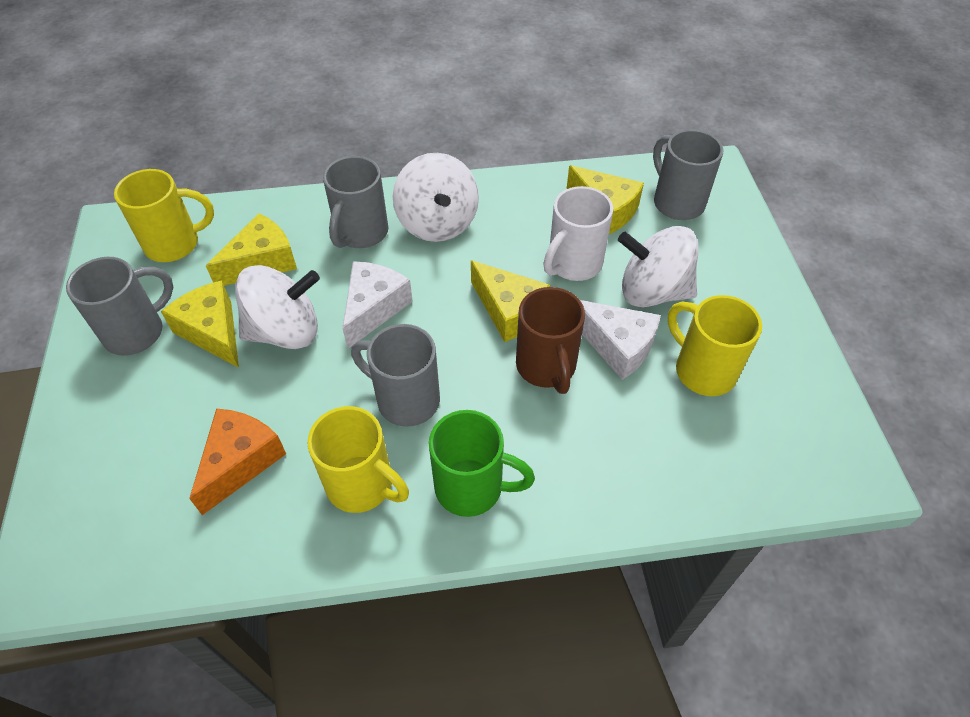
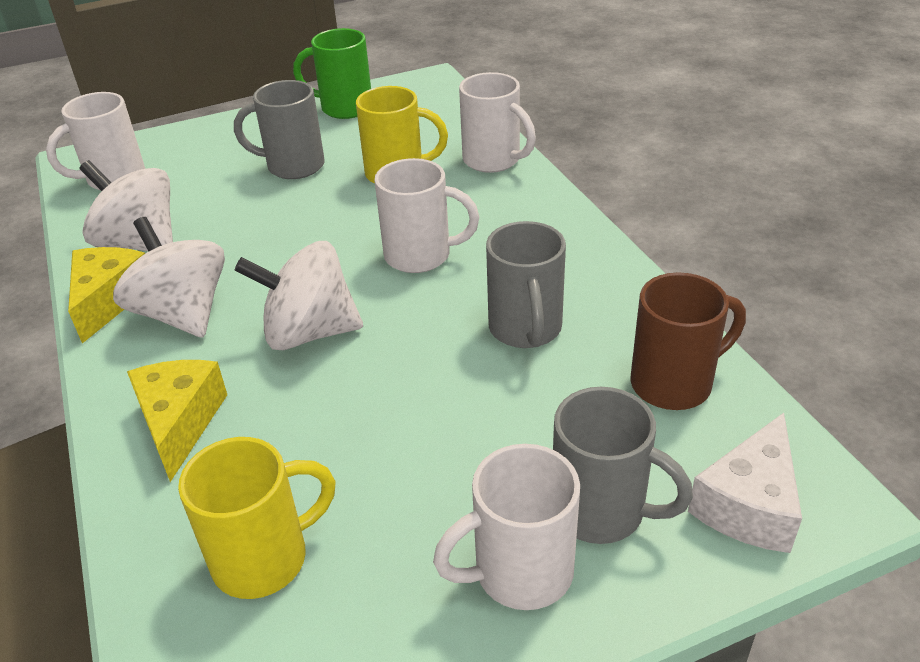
grey mug: 4 -> 3
orange cheese: 1 -> 0
white cheese: 2 -> 1
white mug: 1 -> 4
yellow cheese: 4 -> 2
yellow mug: 3 -> 2

